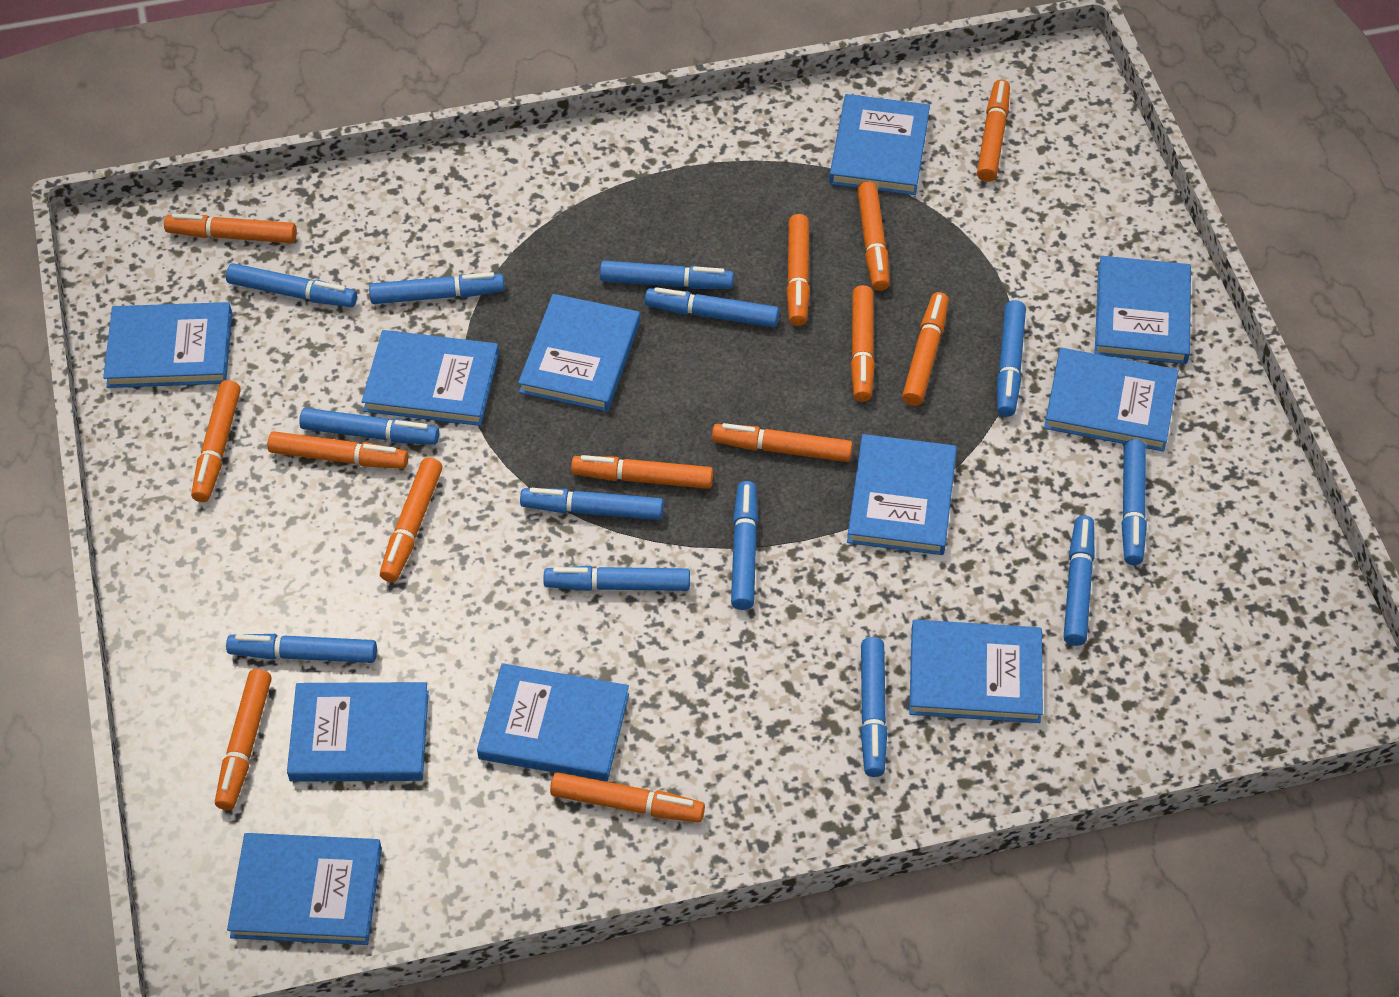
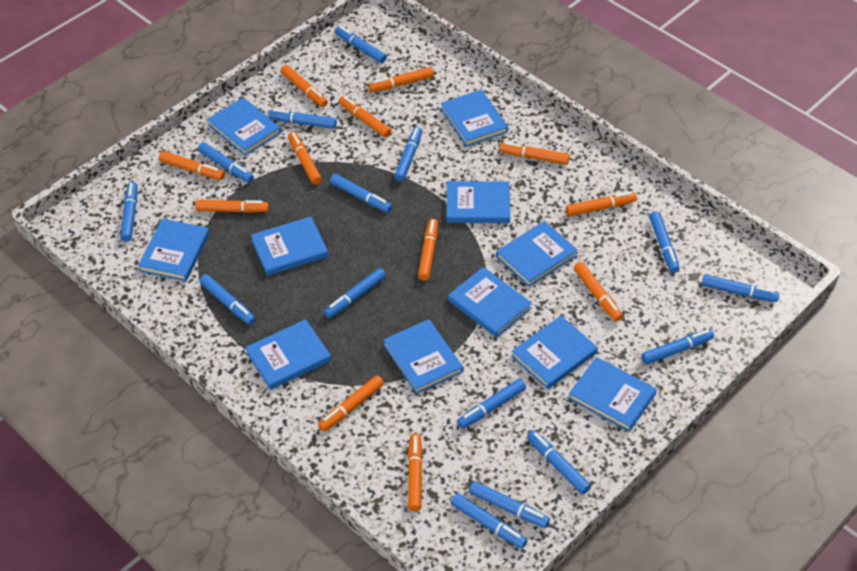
blue marker: 13 -> 15
orange marker: 13 -> 12

